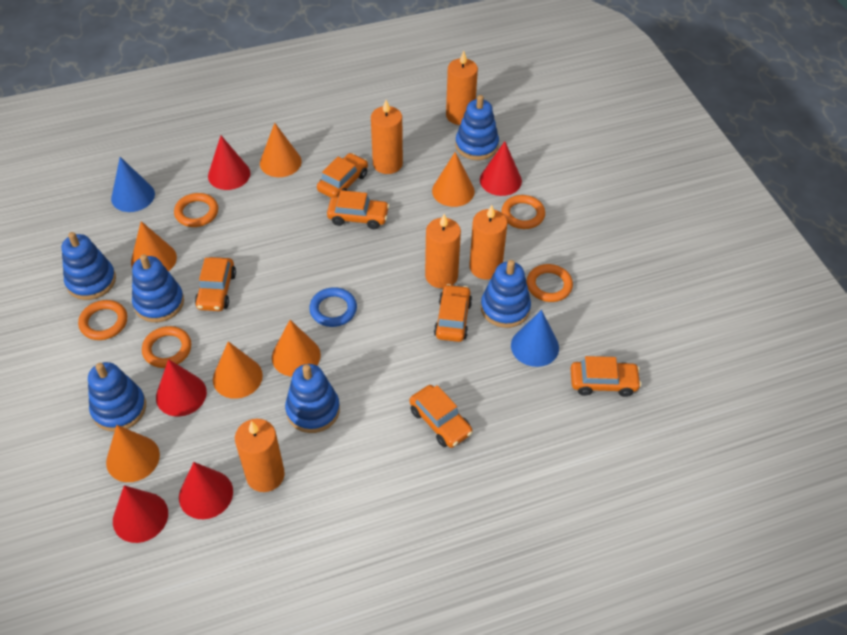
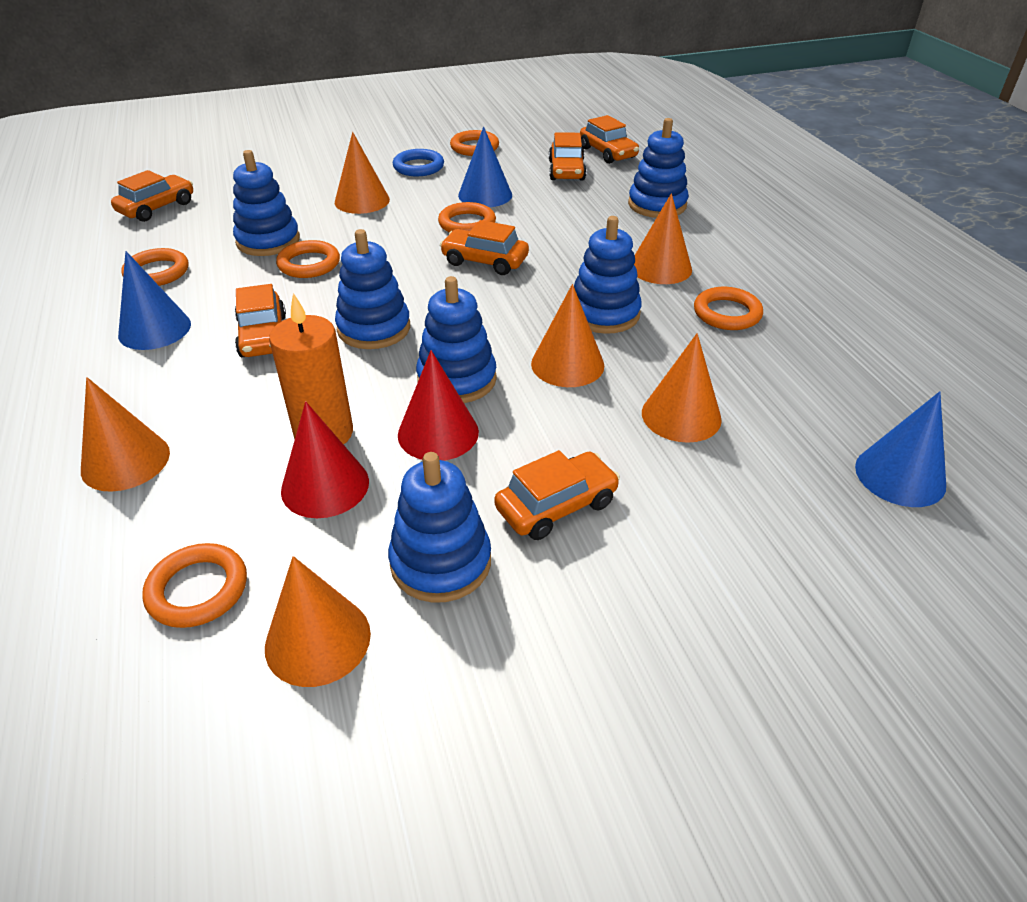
blue cone: 2 -> 3
orange candle: 5 -> 1
orange ring: 5 -> 6
red cone: 5 -> 2

